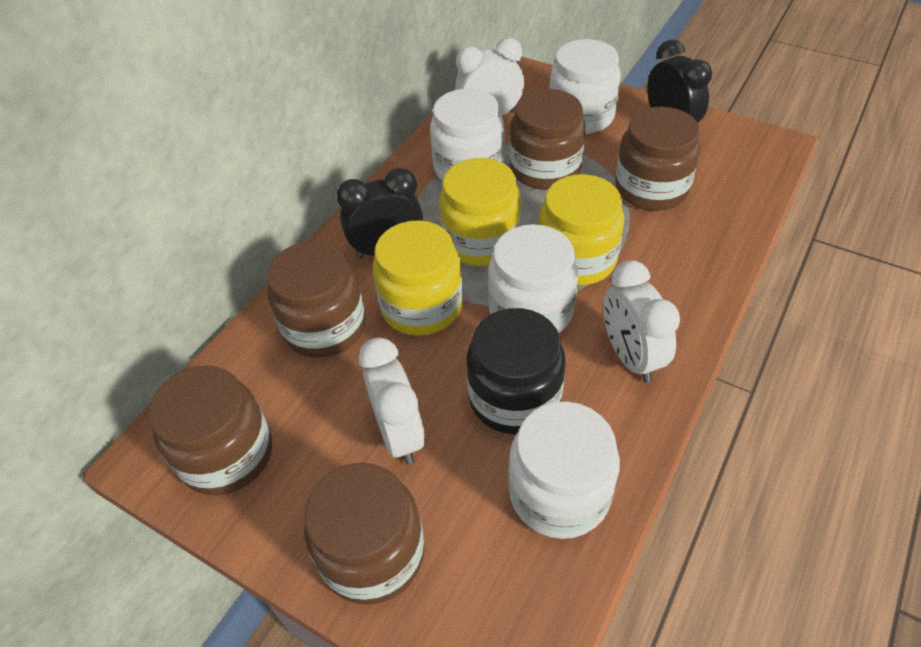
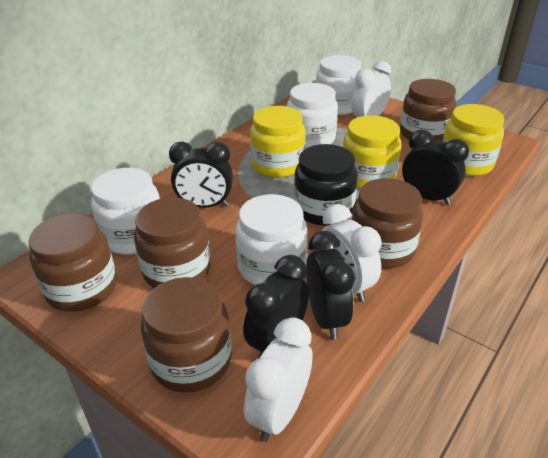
black clock: 2 -> 4

